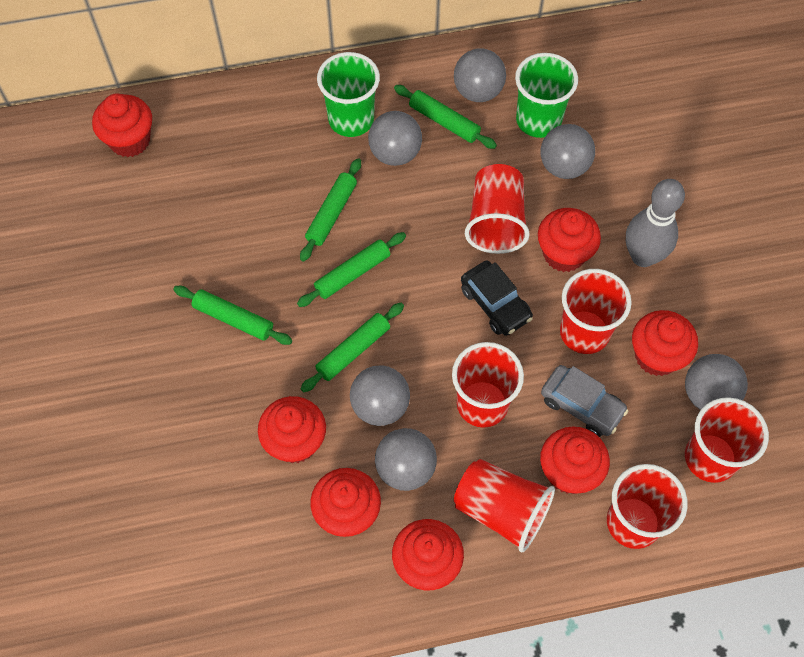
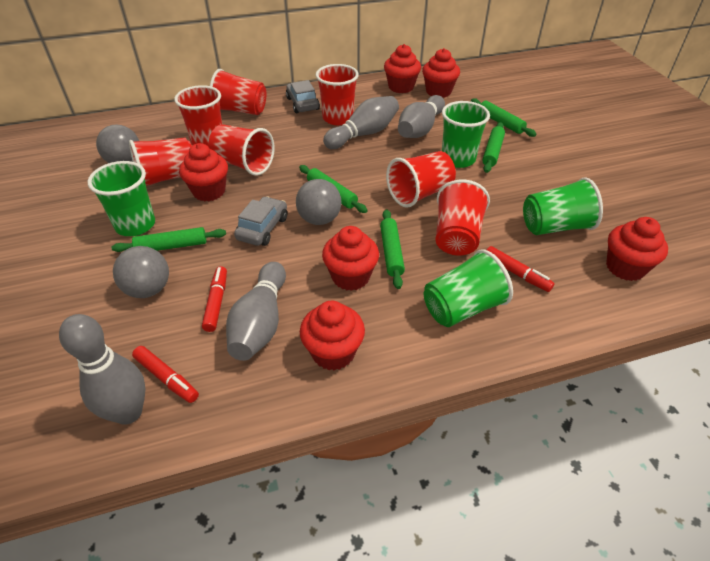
black car: 1 -> 0
green cup: 2 -> 4
grey ball: 6 -> 3
grey bowling pin: 1 -> 4
grey car: 1 -> 2
red cup: 6 -> 7
red cupcake: 7 -> 6
red marker: 0 -> 3

